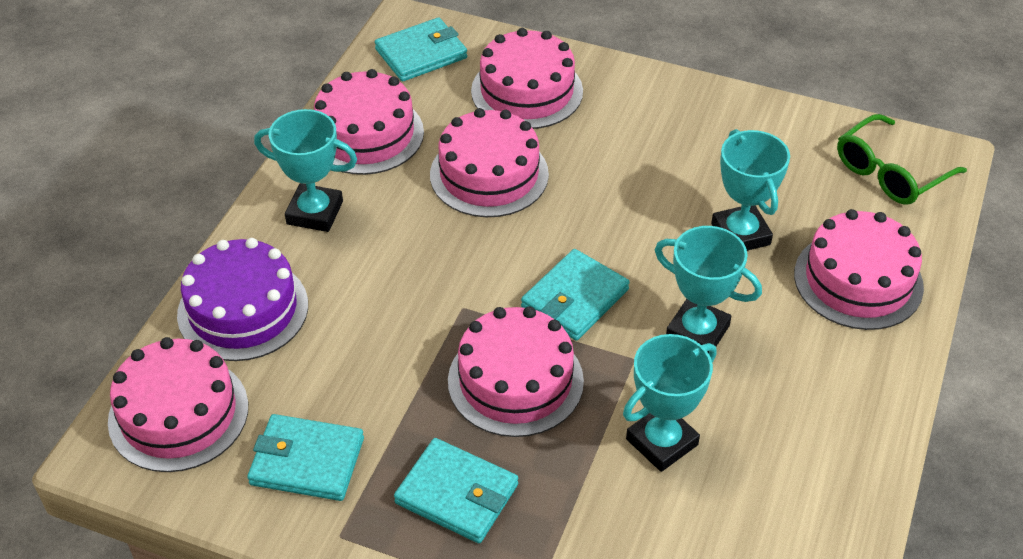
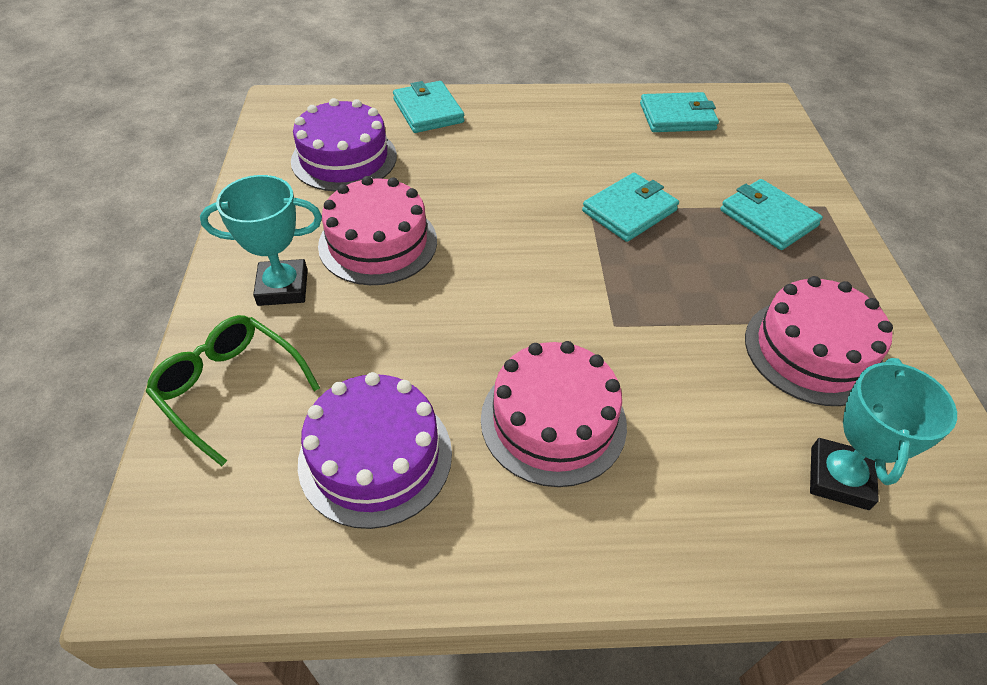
pink cake: 6 -> 3
purple cake: 1 -> 2
turquoise trophy: 4 -> 2

